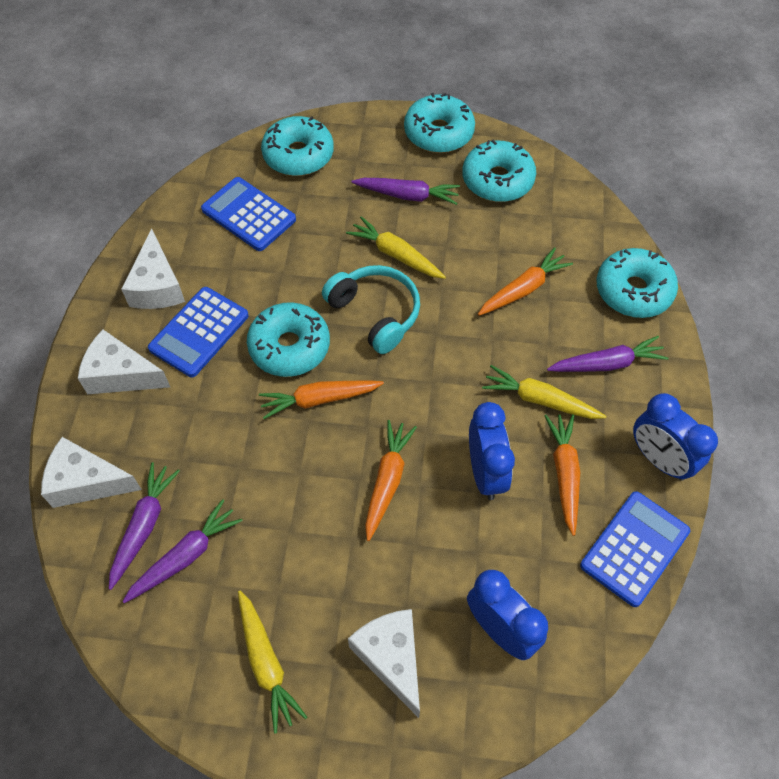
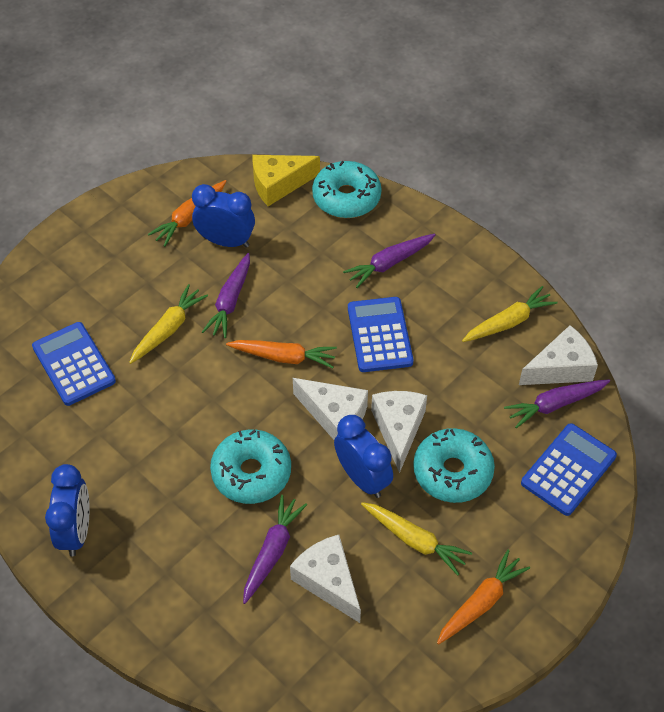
orange carrot: 4 -> 3
turquoise donut: 5 -> 3
turquoise headphones: 1 -> 0
yellow cheese: 0 -> 1

